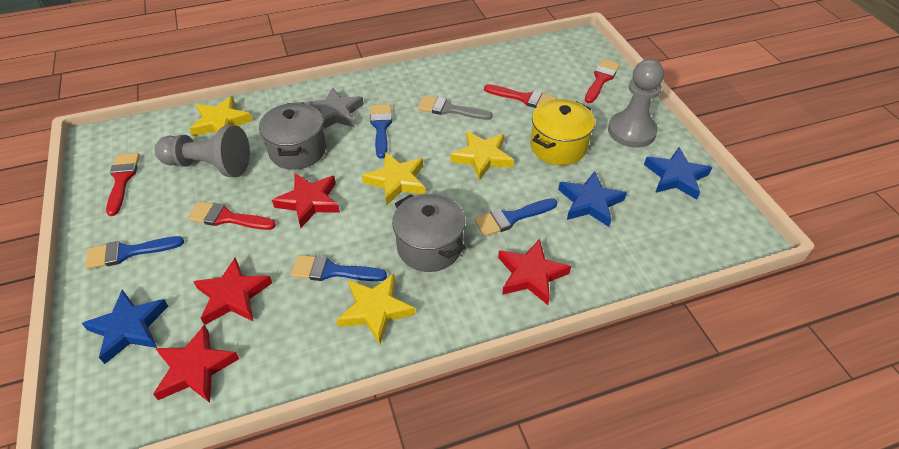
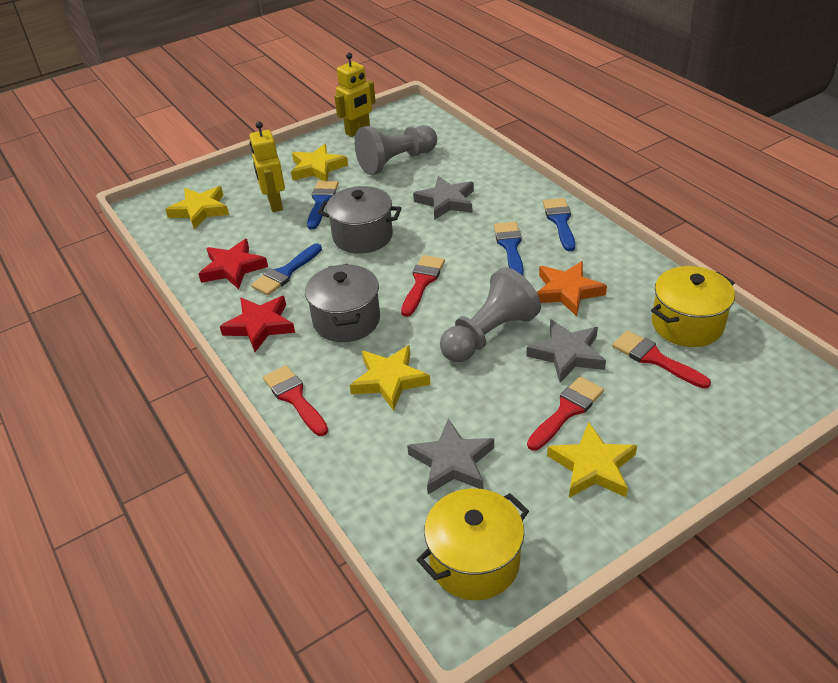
blue star: 3 -> 0
grey brush: 1 -> 0
grey star: 1 -> 3
orange star: 0 -> 1
red star: 4 -> 2
yellow pot: 1 -> 2
yellow robot: 0 -> 2

